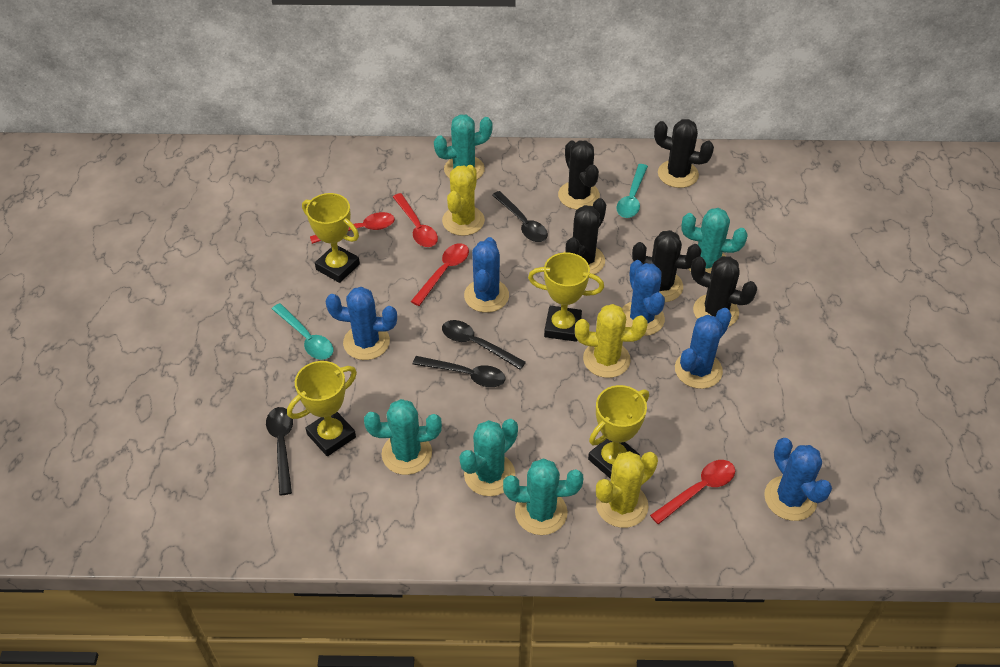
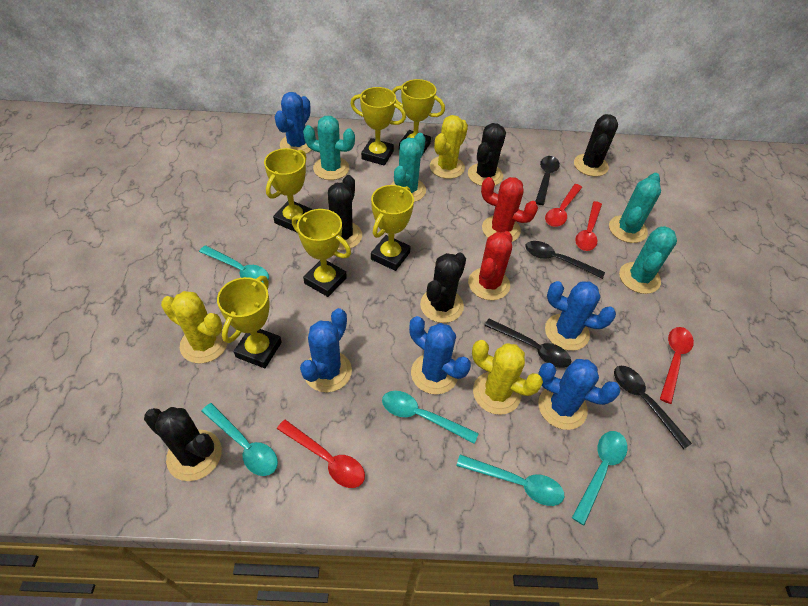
red cactus: 0 -> 2
turquoise cactus: 5 -> 4
turquoise spoon: 2 -> 5
yellow trophy: 4 -> 6

